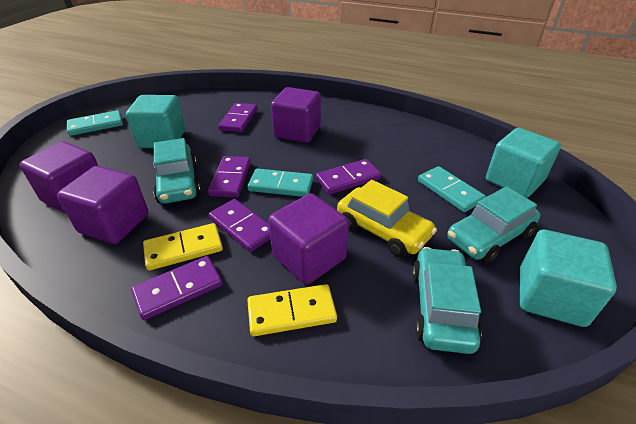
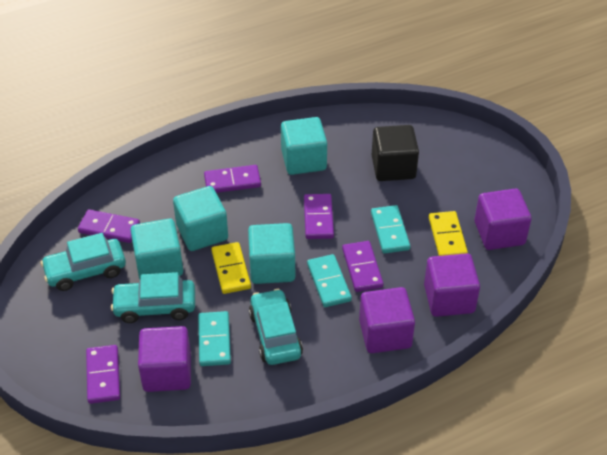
black cube: 0 -> 1
turquoise cube: 3 -> 4
yellow car: 1 -> 0

